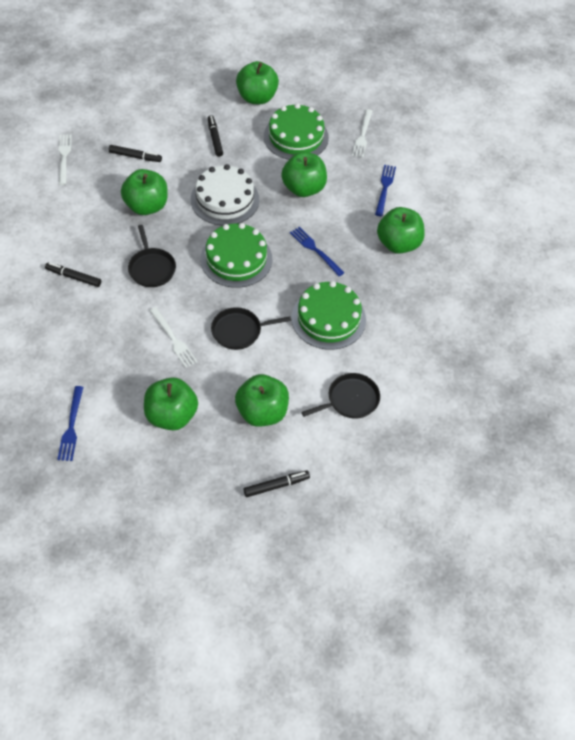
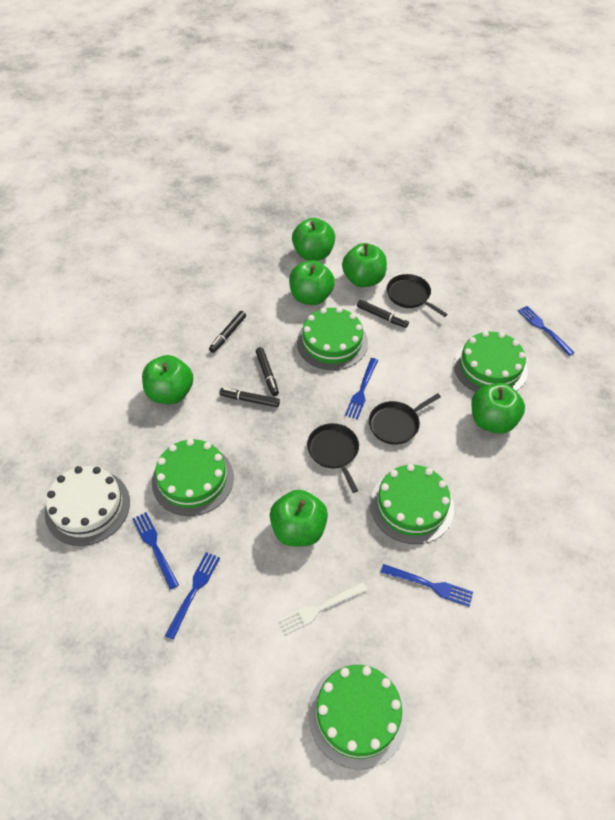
blue fork: 3 -> 5
green cake: 3 -> 5
white fork: 3 -> 1

